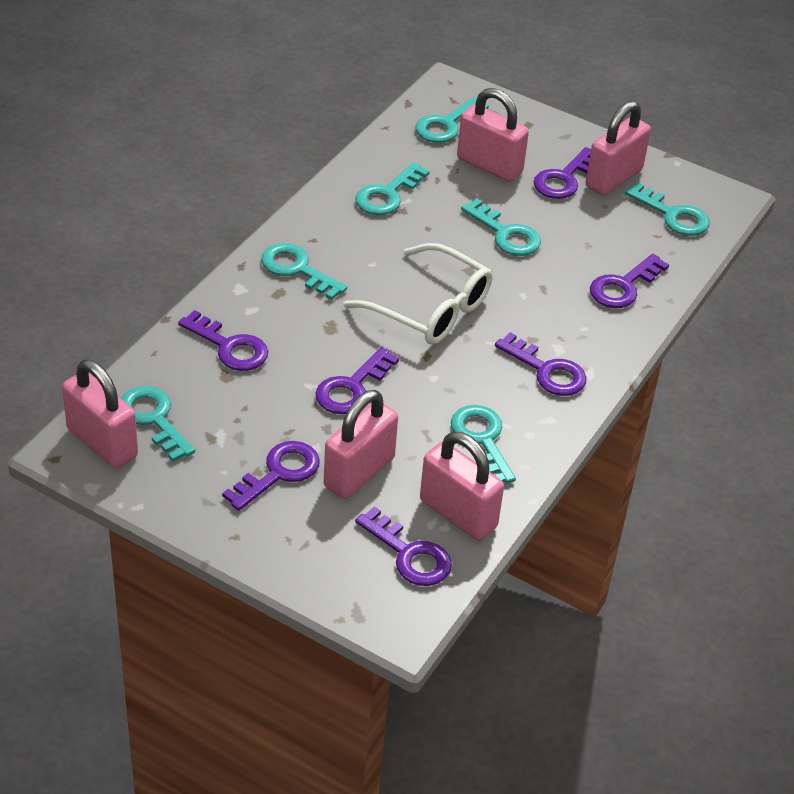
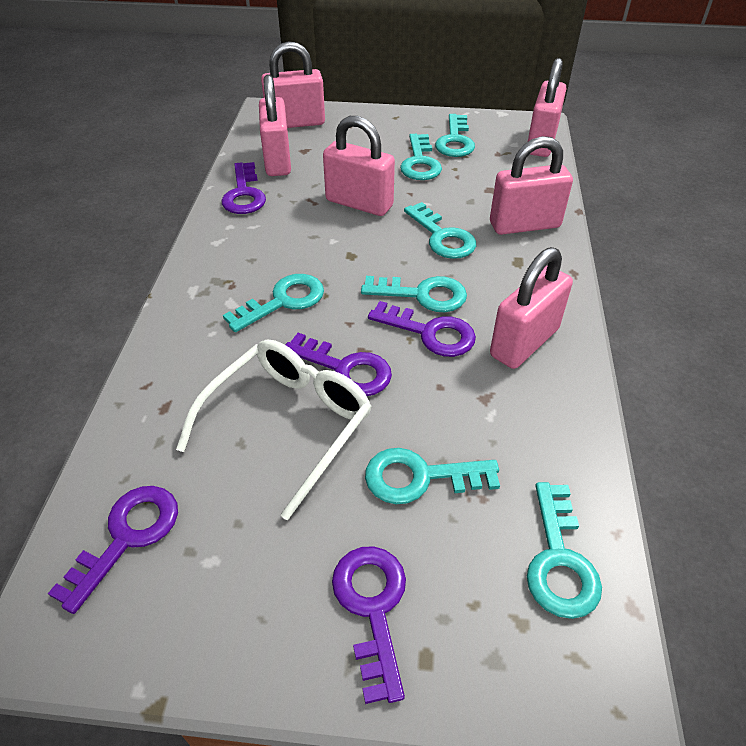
pink padlock: 5 -> 6
purple key: 7 -> 5

